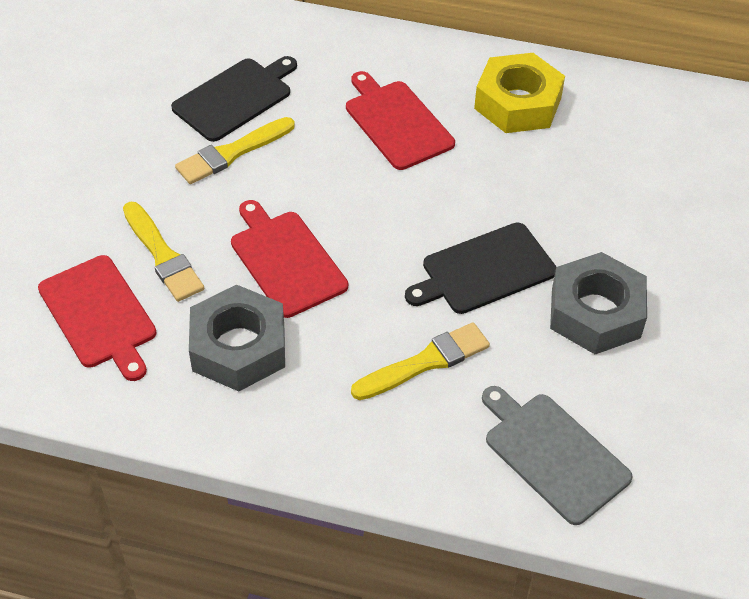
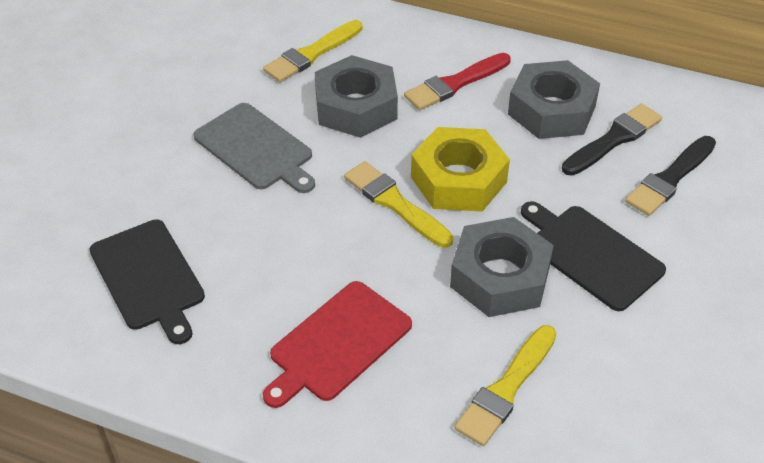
black brush: 0 -> 2
grey nut: 2 -> 3
red brush: 0 -> 1
red cutting board: 3 -> 1

